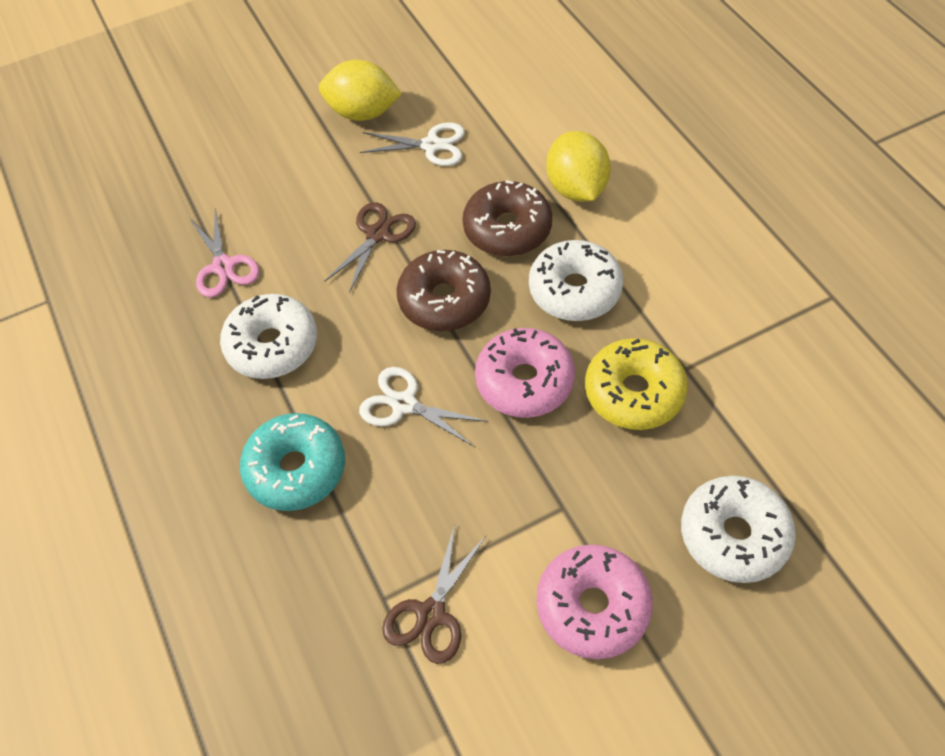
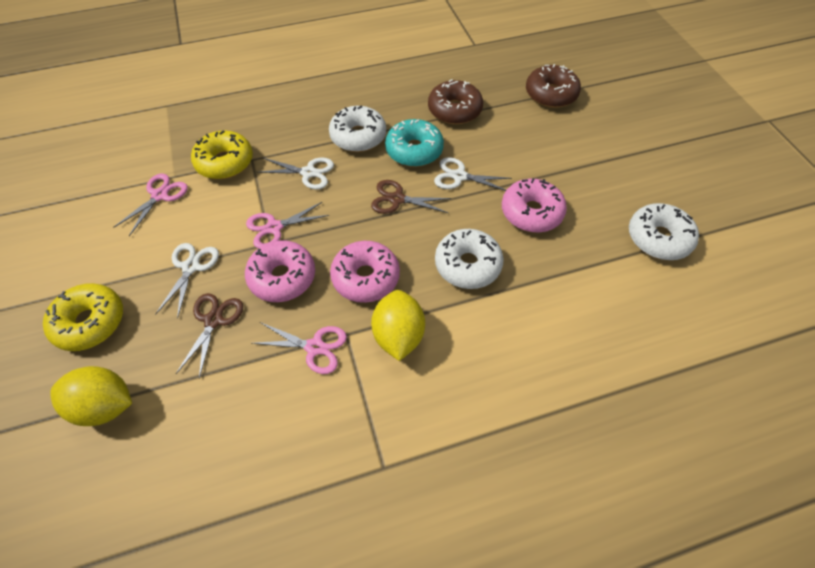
pink donut: 2 -> 3
pink scissors: 1 -> 3
white scissors: 2 -> 3
yellow donut: 1 -> 2

